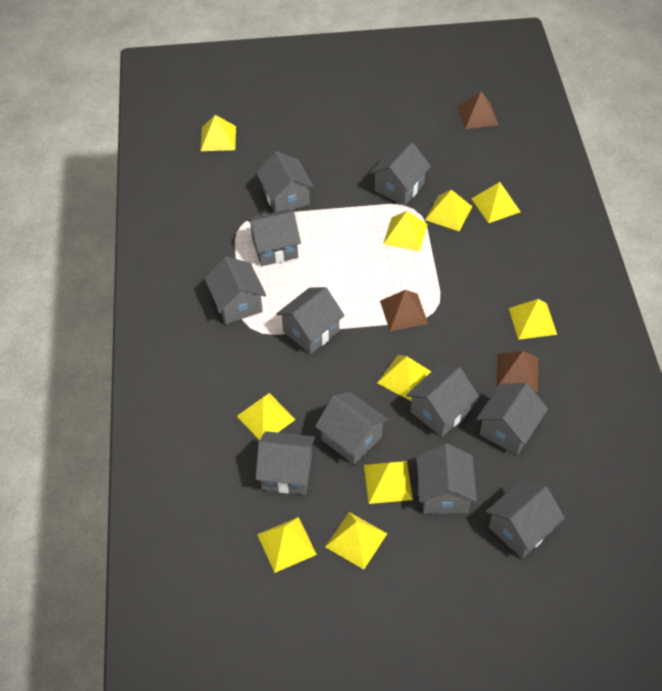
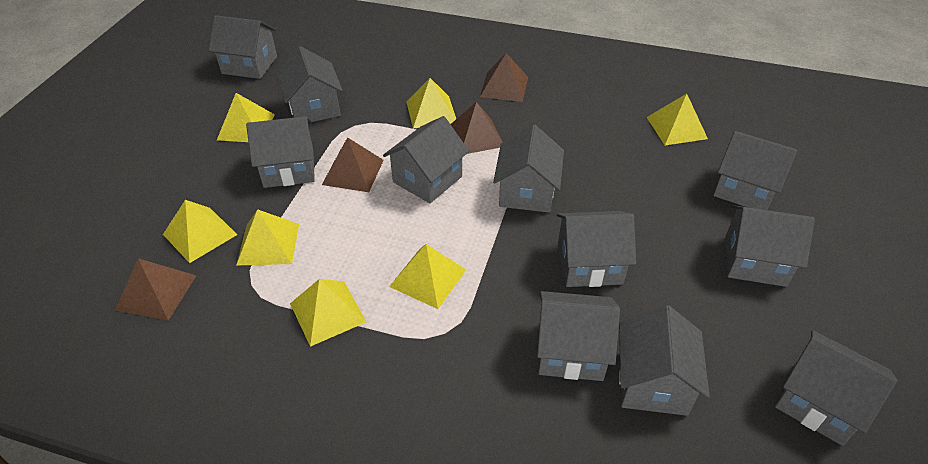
brown pyramid: 3 -> 4
yellow pyramid: 10 -> 7

